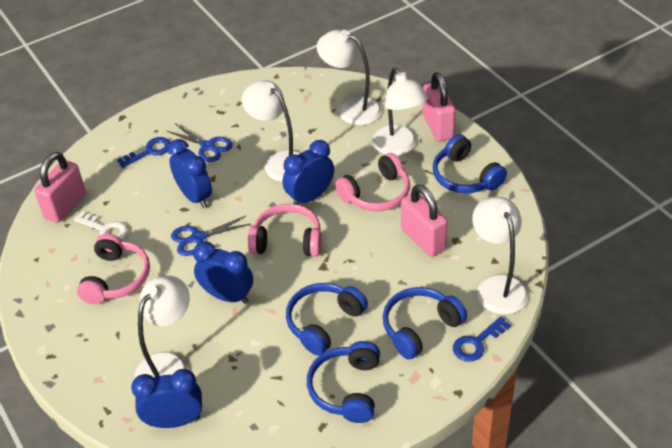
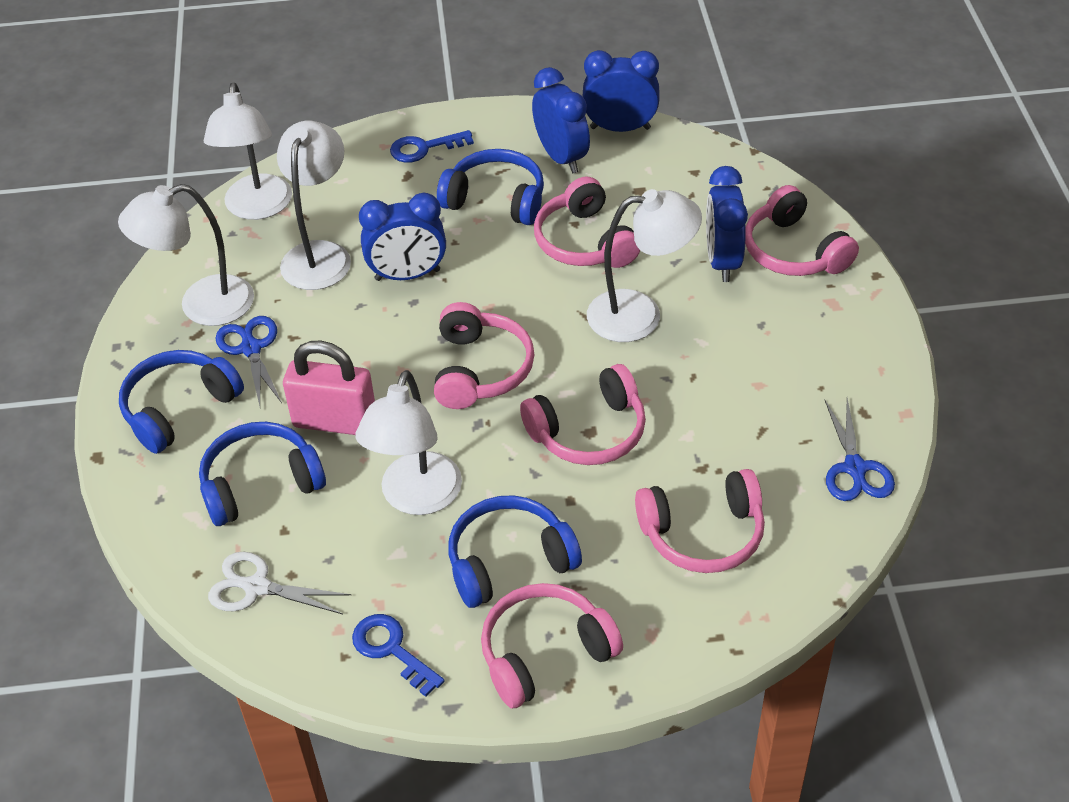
pink headphones: 3 -> 6
pink padlock: 3 -> 1
white key: 1 -> 0
white scissors: 0 -> 1

